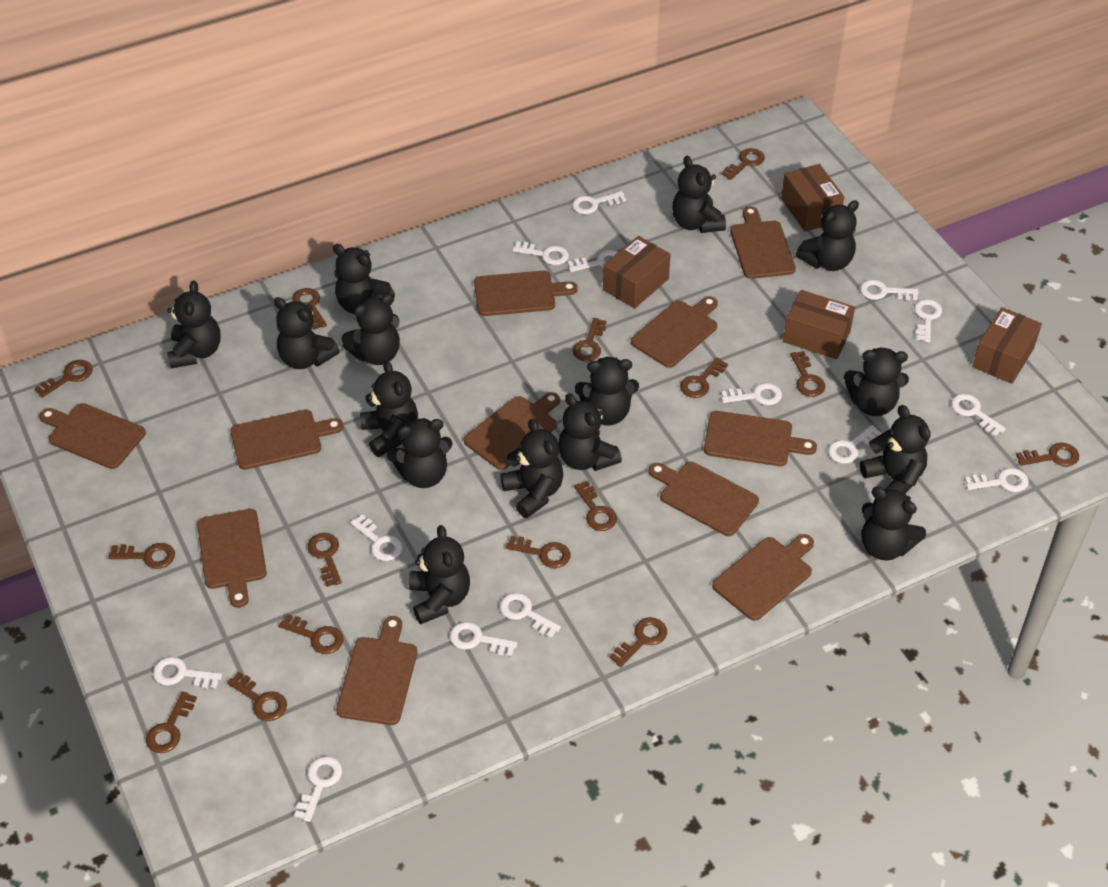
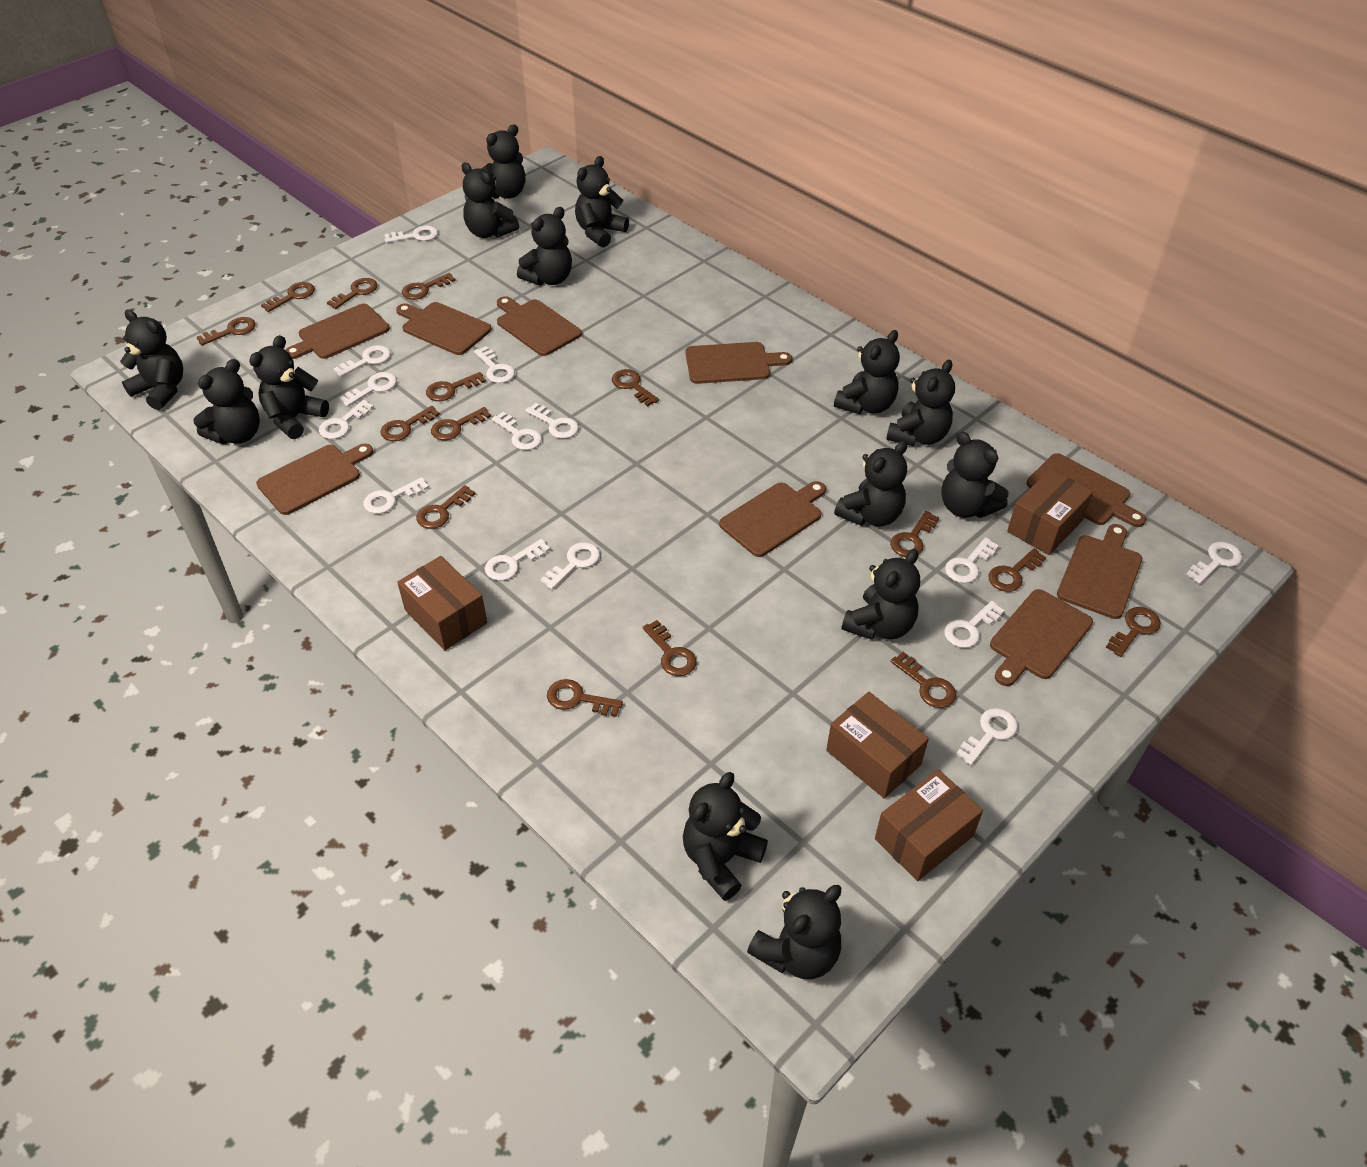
black teddy bear: 15 -> 14
brown cutting board: 11 -> 9

